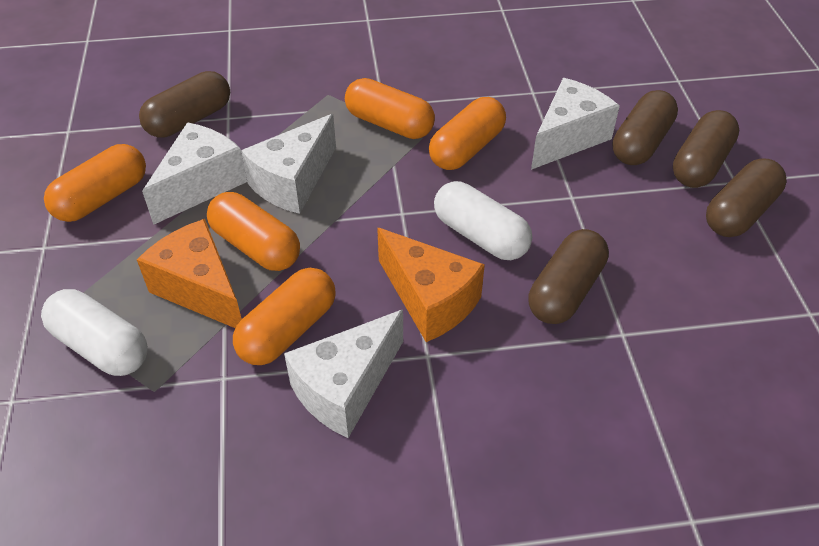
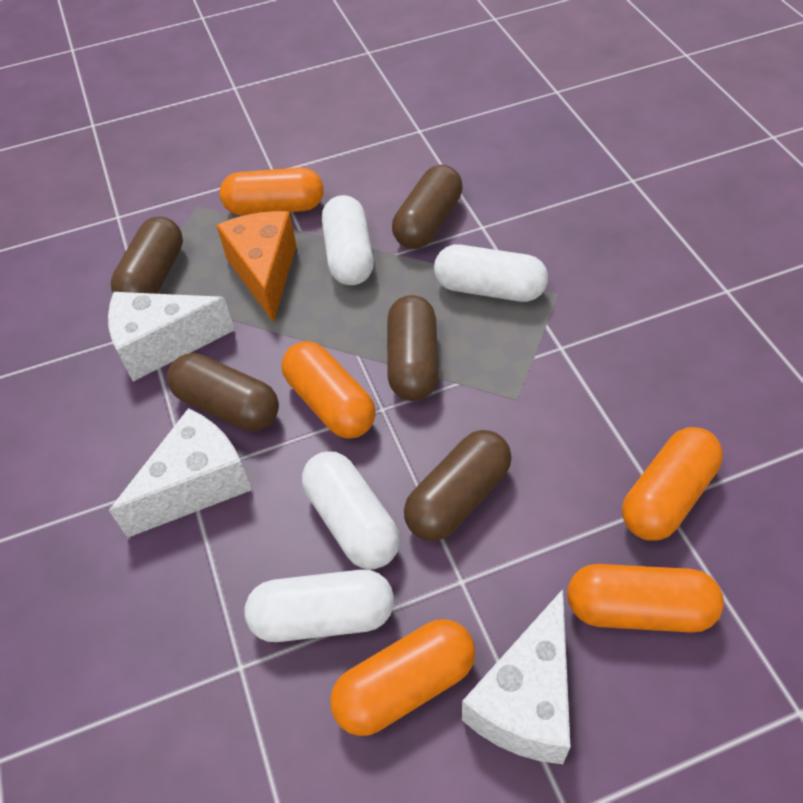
orange cheese: 2 -> 1
white capsule: 2 -> 4
white cheese: 4 -> 3

